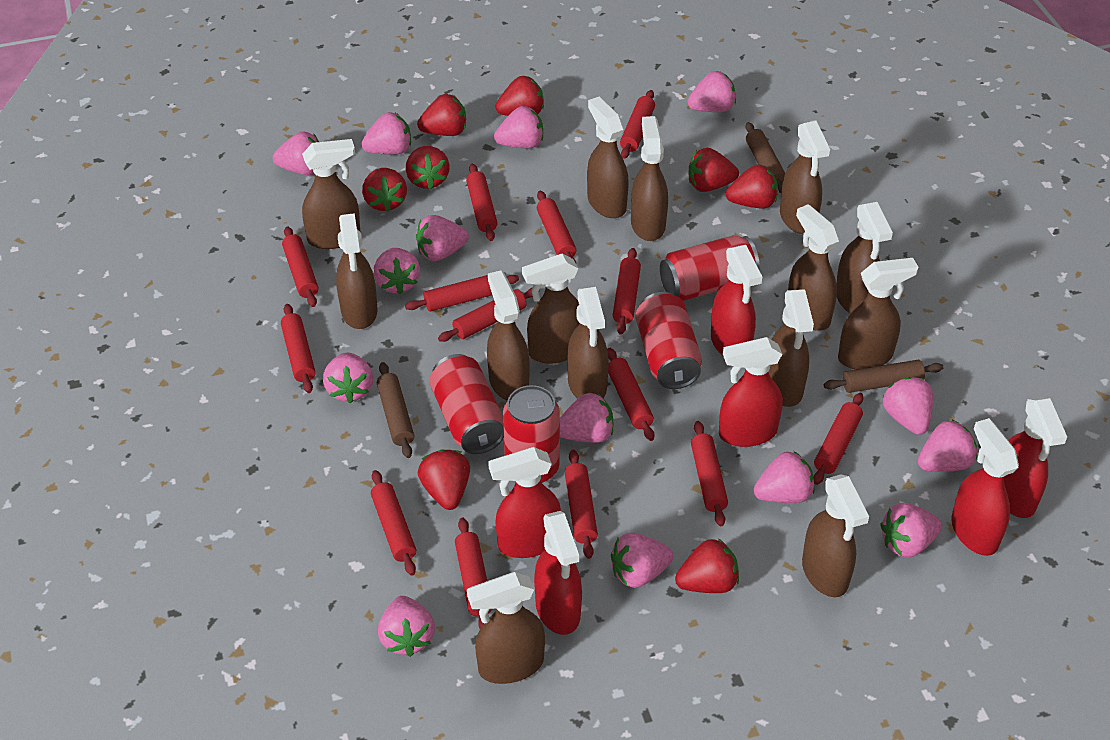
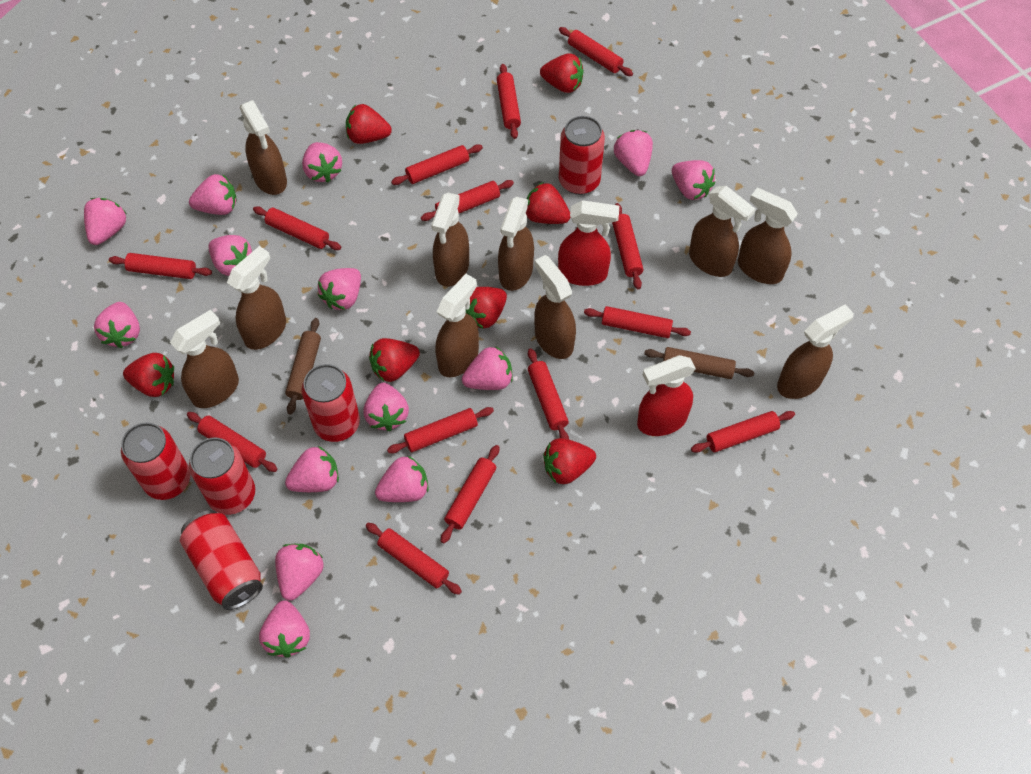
brown rolling pin: 3 -> 2
brown spray bottle: 14 -> 10
red can: 4 -> 5
red spray bottle: 6 -> 2
red strawberry: 8 -> 7

